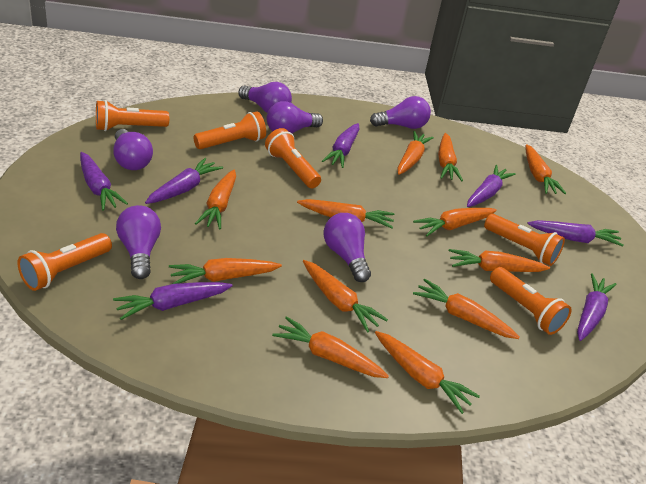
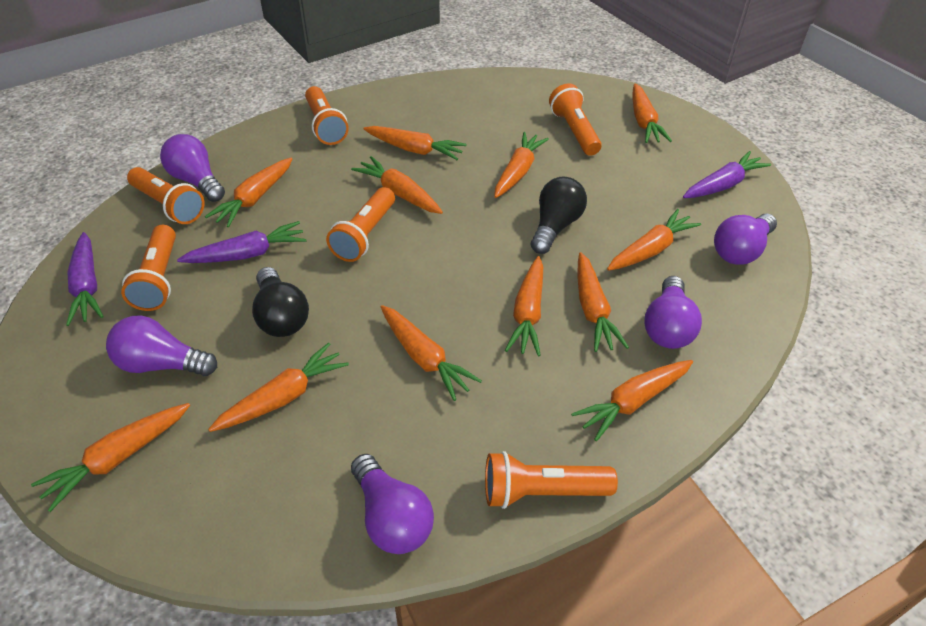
black light bulb: 0 -> 2
purple carrot: 7 -> 3
purple light bulb: 6 -> 5

